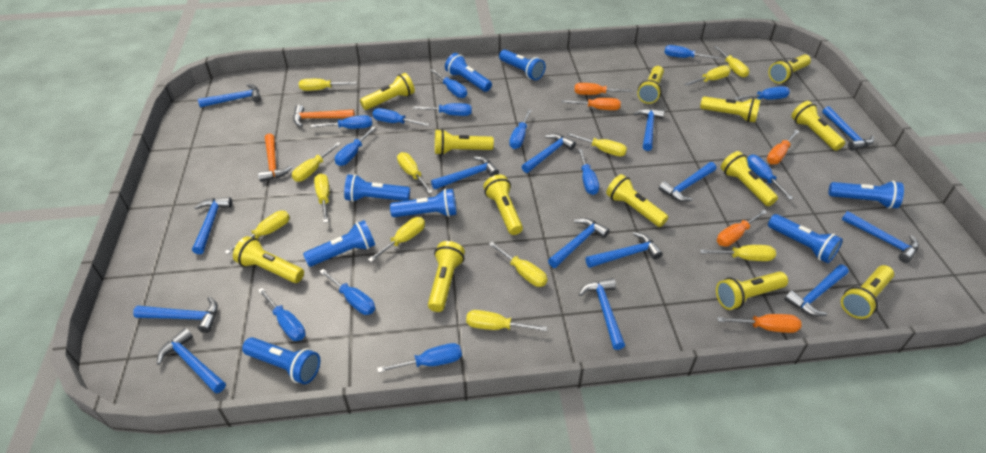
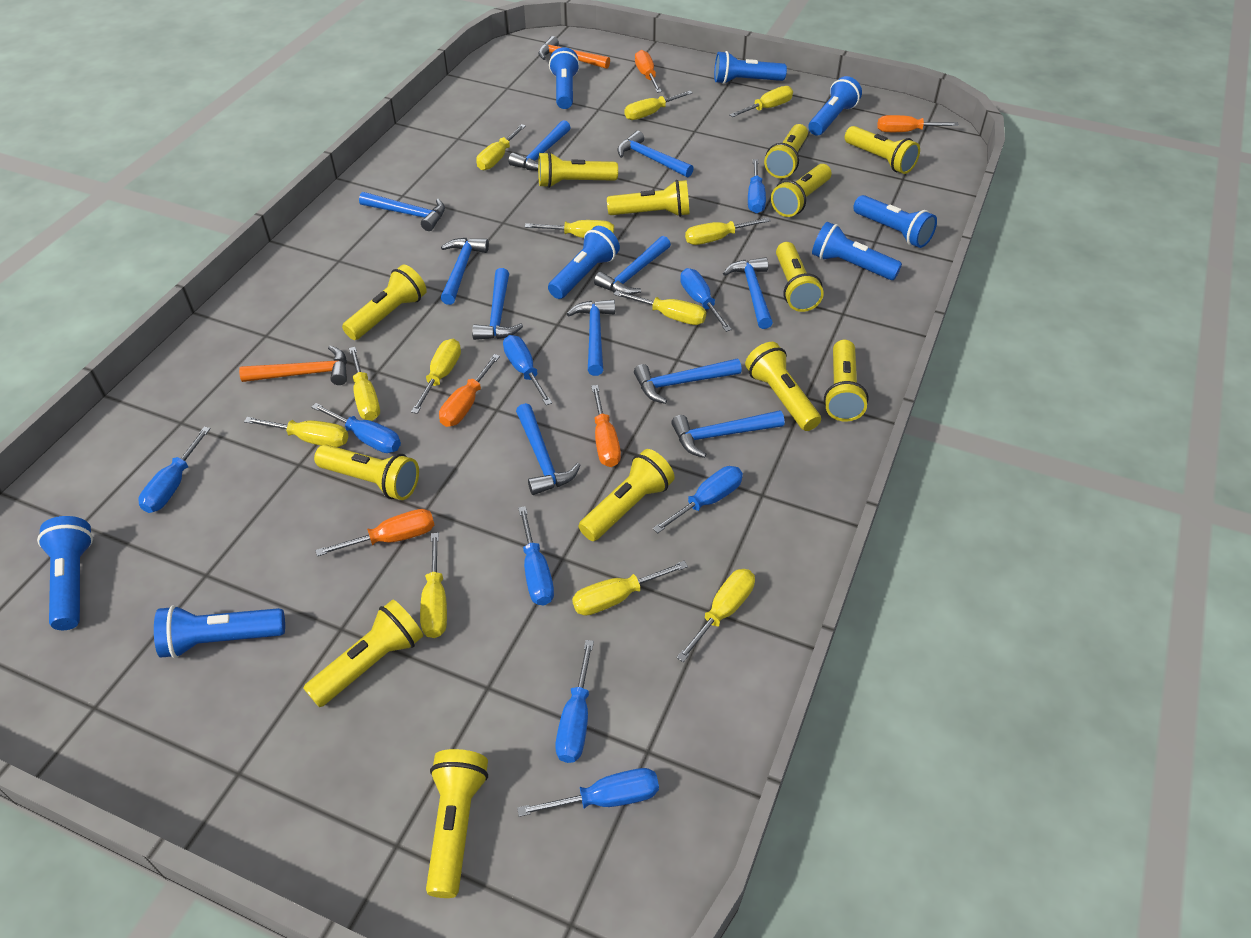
blue hammer: 14 -> 11
blue screwdriver: 13 -> 9

